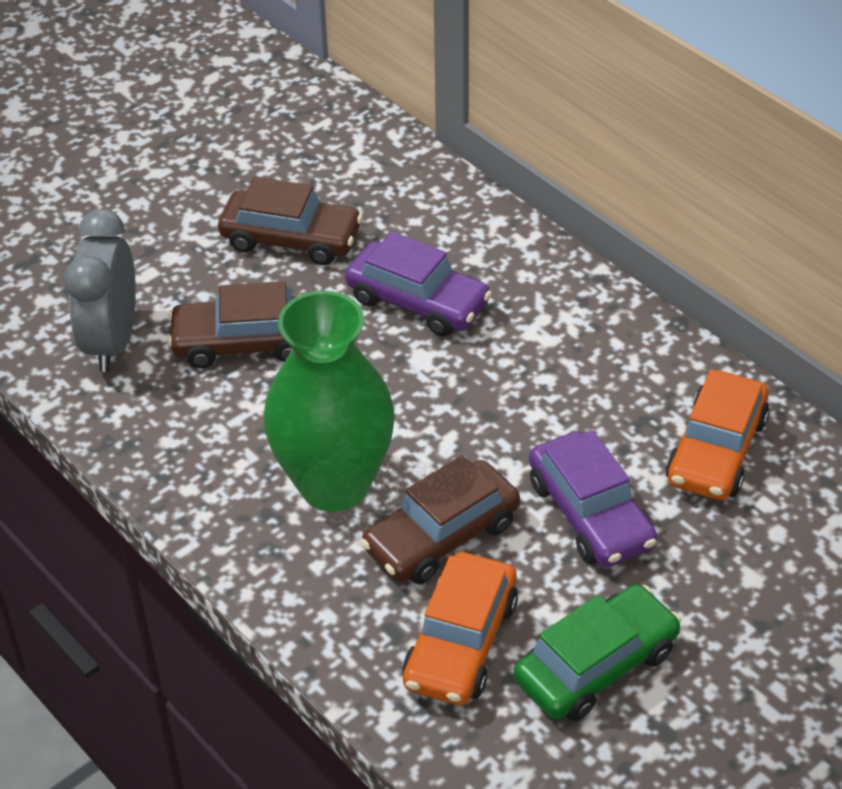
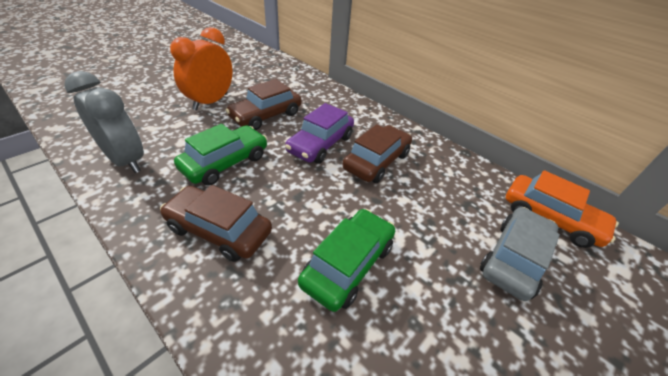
green car: 1 -> 2
green vase: 1 -> 0
grey car: 0 -> 1
orange car: 2 -> 1
orange clock: 0 -> 1
purple car: 2 -> 1

